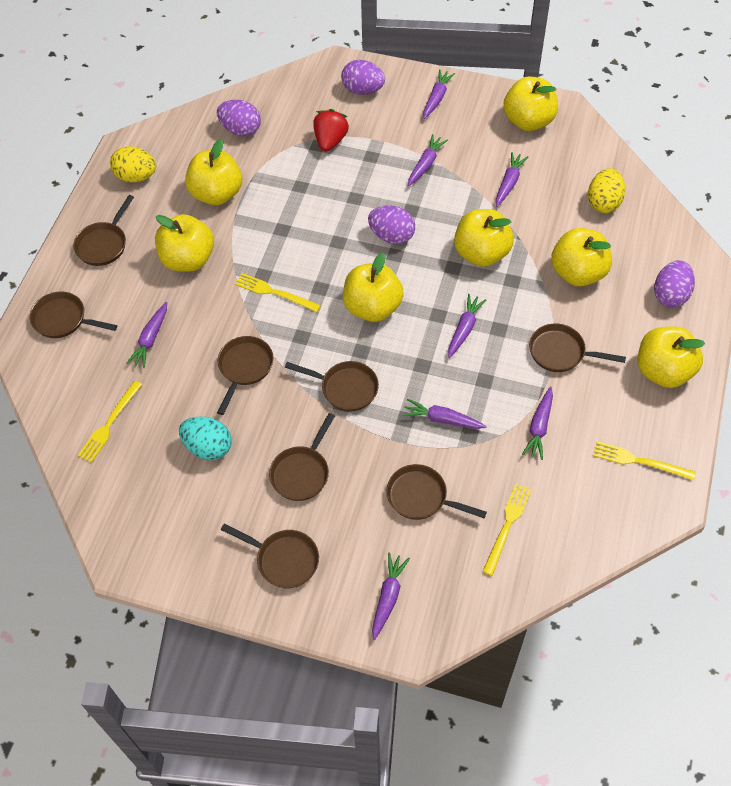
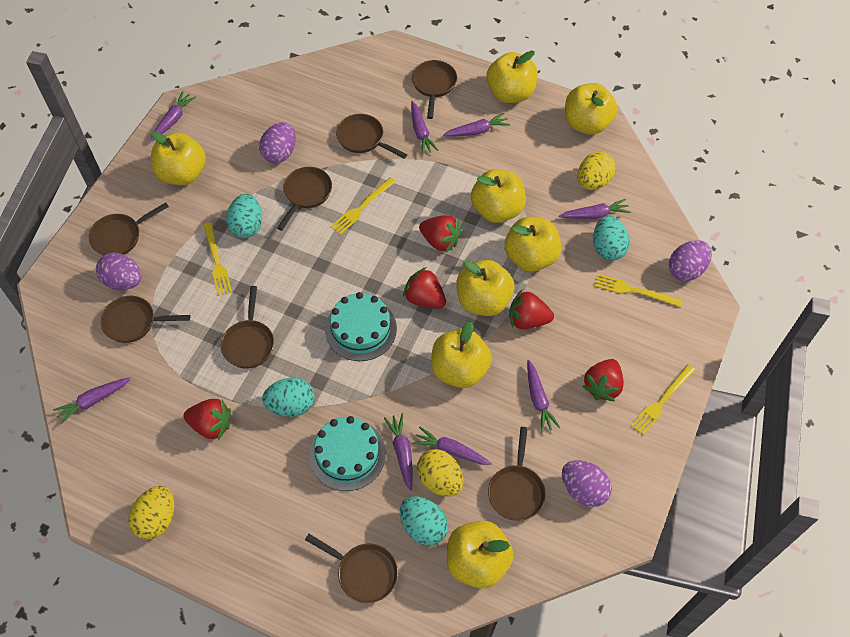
red strawberry: 1 -> 5
turquoise cake: 0 -> 2
turquoise egg: 1 -> 4
yellow apple: 7 -> 8
yellow egg: 2 -> 3

